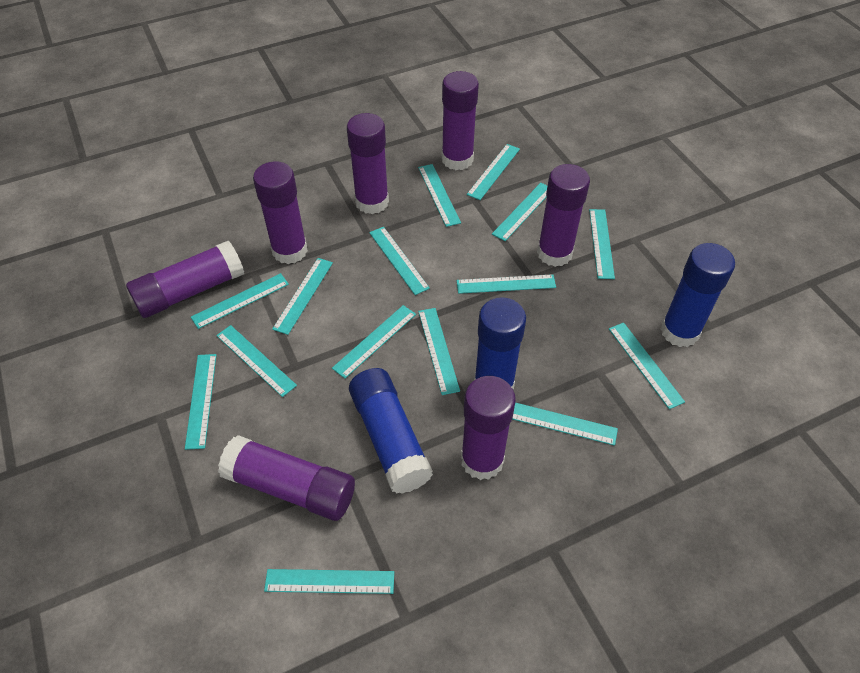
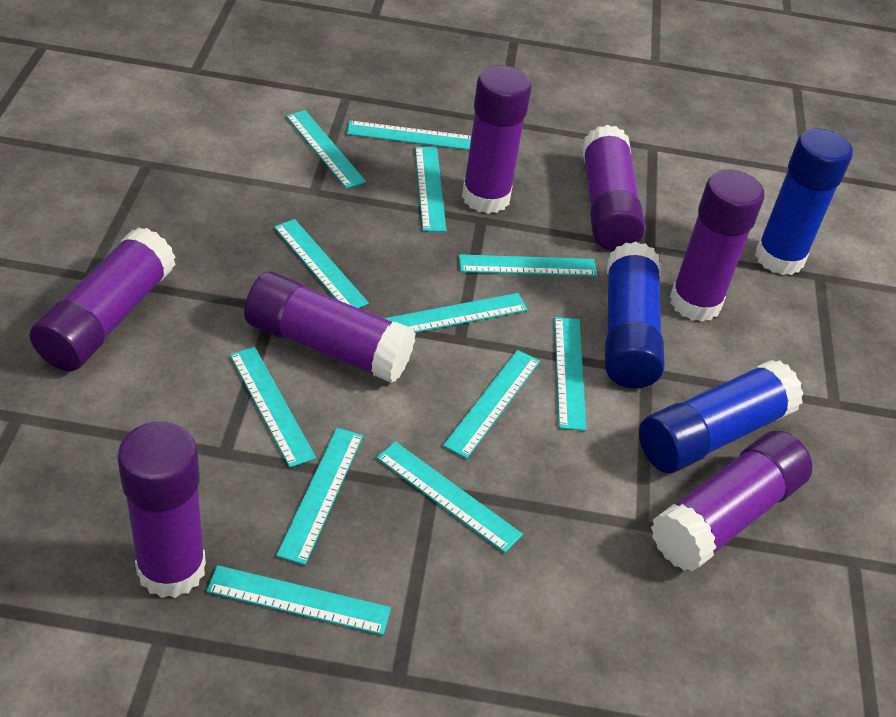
turquoise ruler: 15 -> 12

